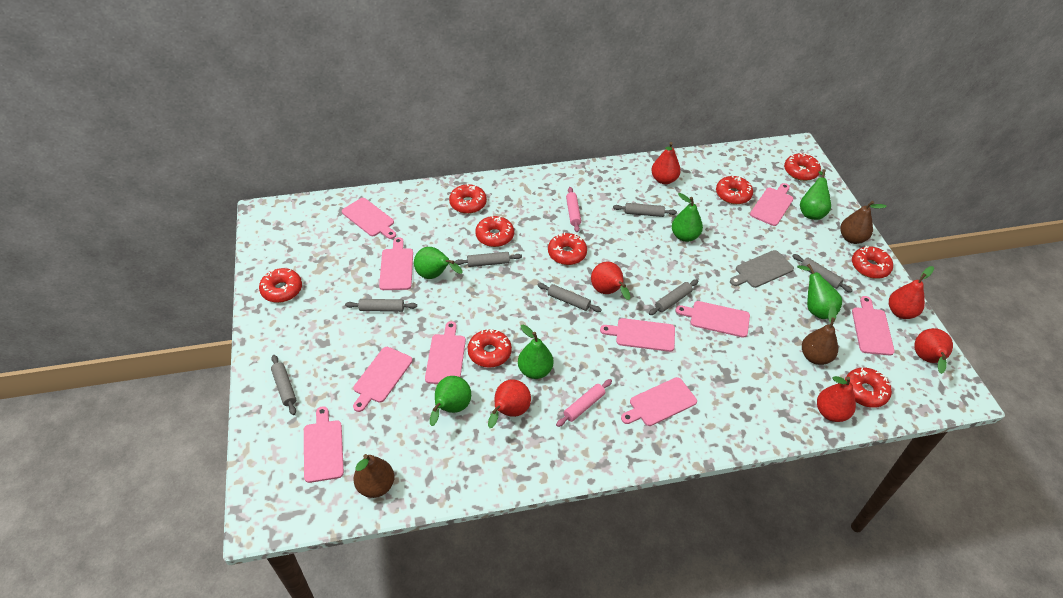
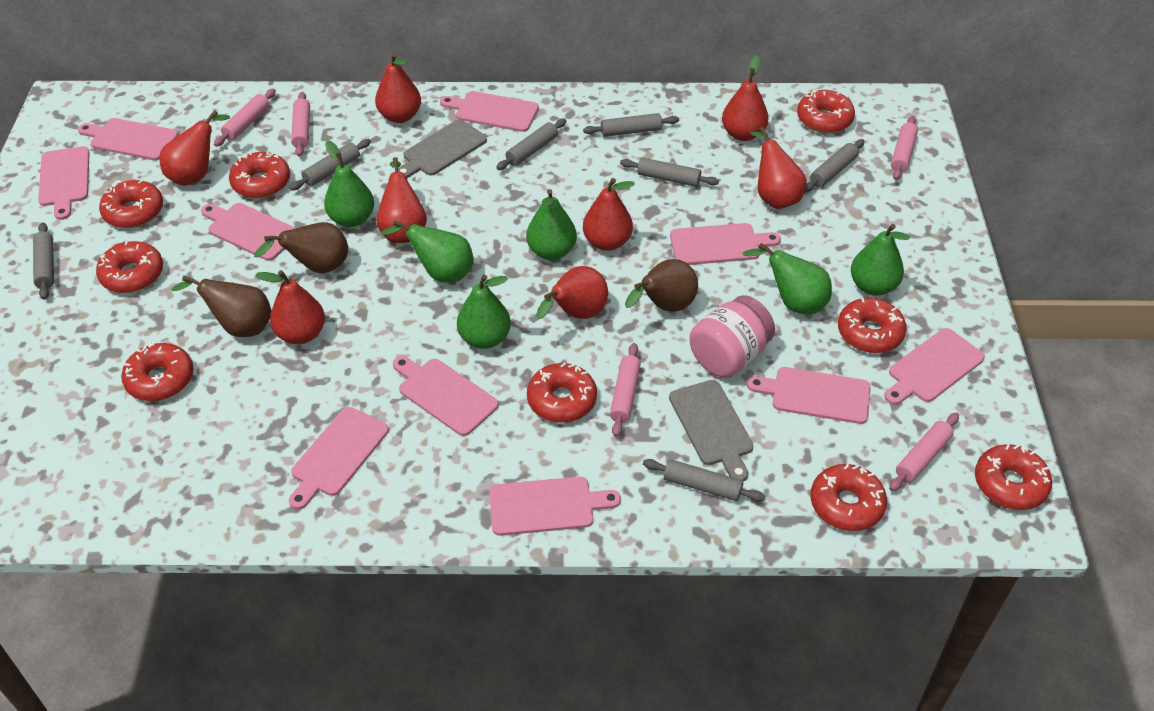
grey cutting board: 1 -> 2
pink jar: 0 -> 1
pink rolling pin: 2 -> 5
red pear: 6 -> 8

